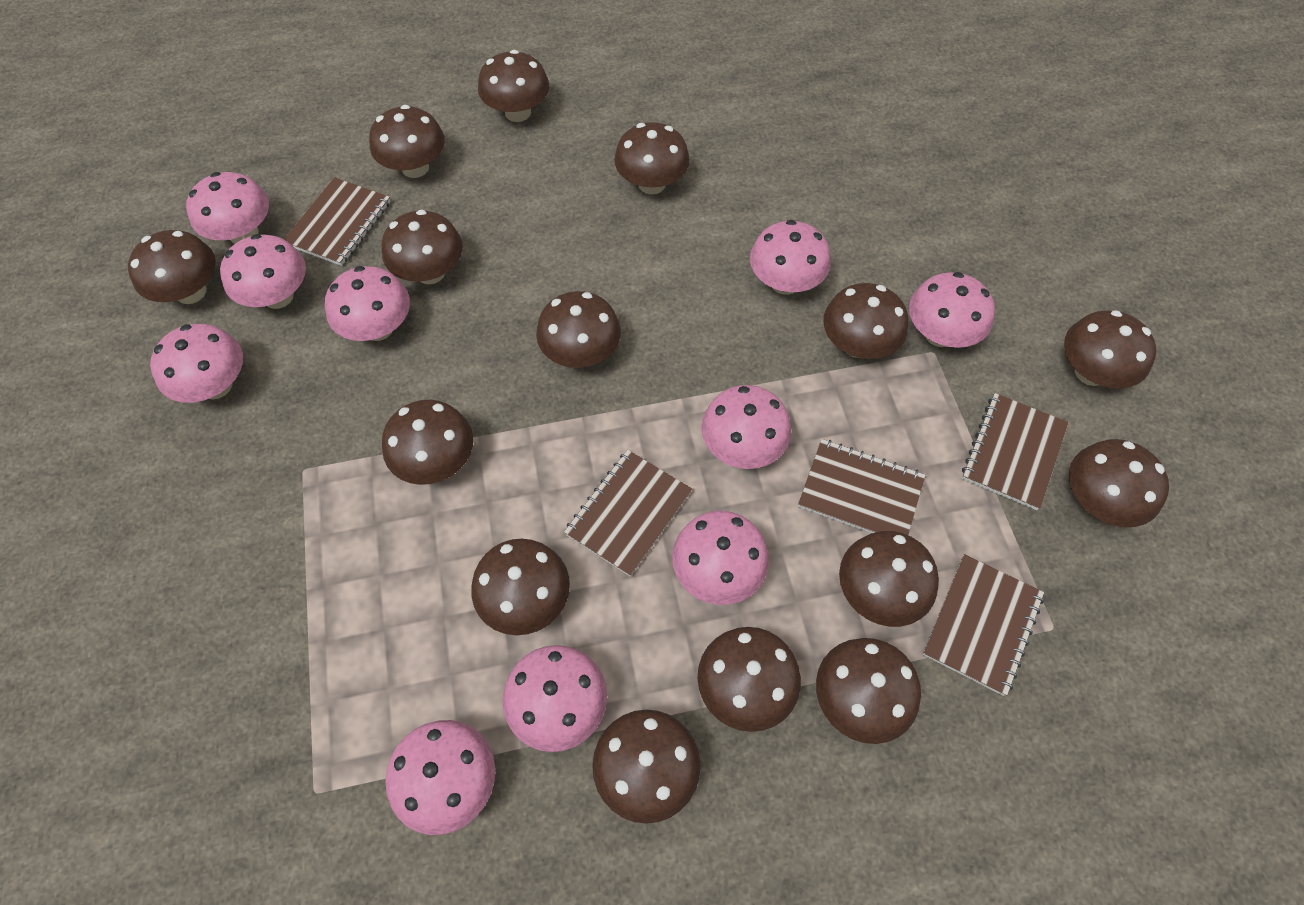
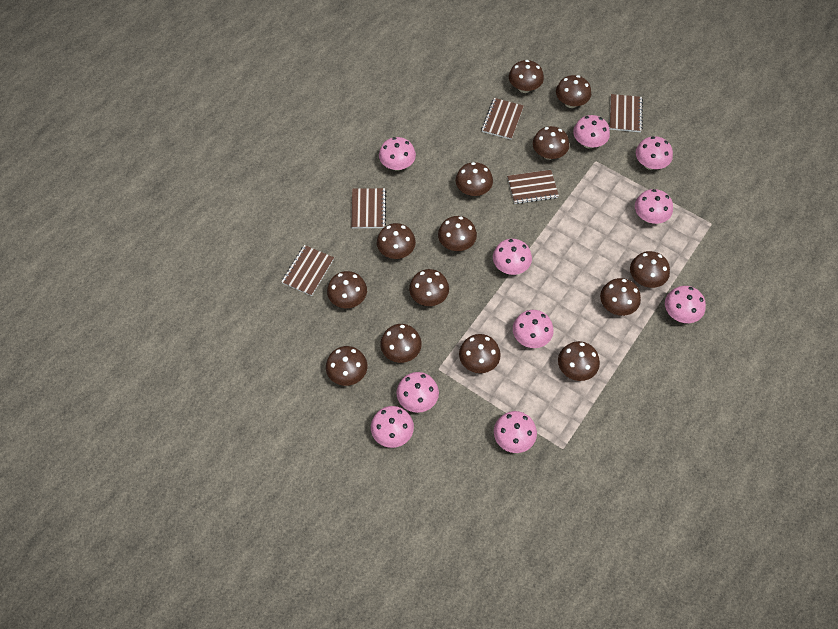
brown mushroom: 15 -> 14

